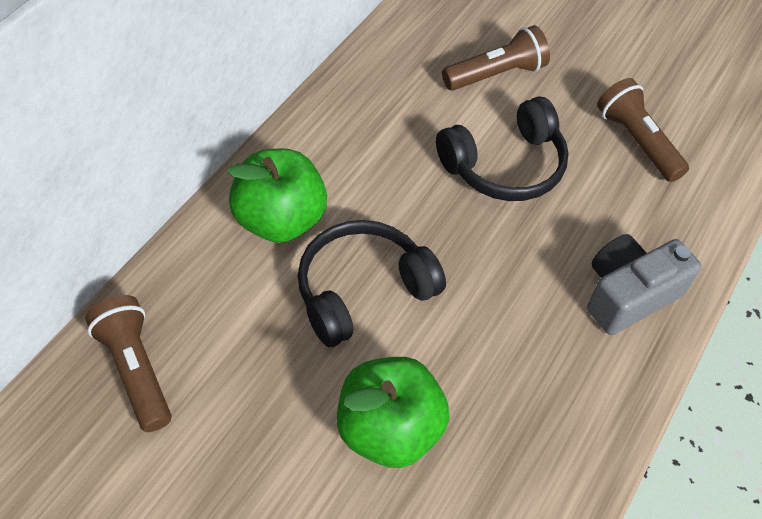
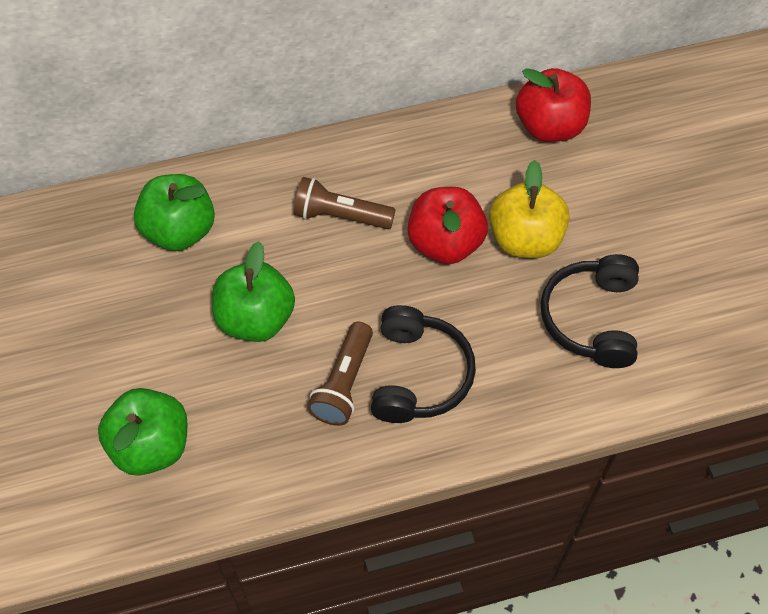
brown flashlight: 3 -> 2
green apple: 2 -> 3
grey camera: 1 -> 0
red apple: 0 -> 2
yellow apple: 0 -> 1

